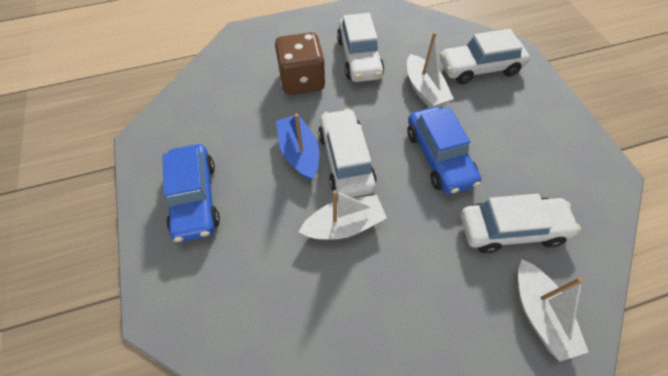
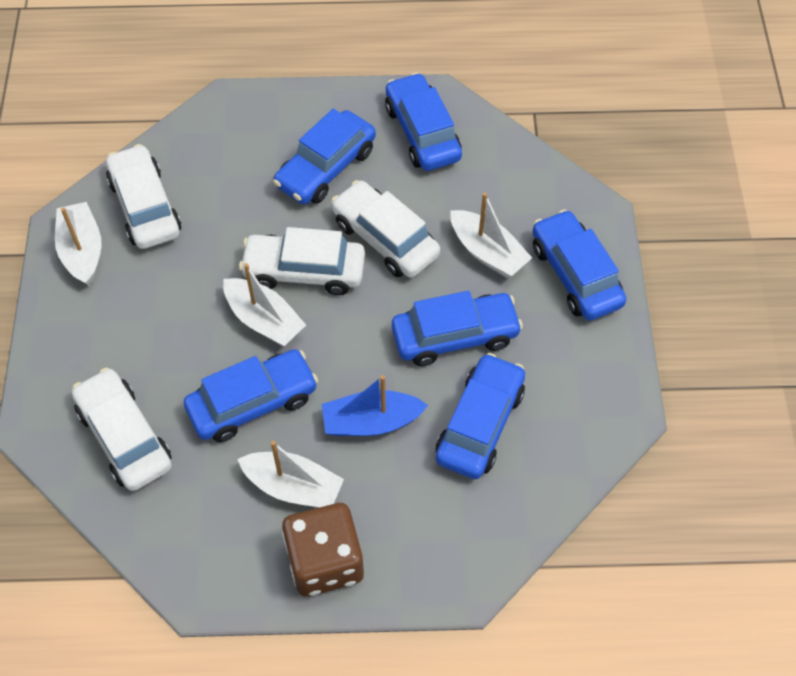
blue car: 2 -> 6
white boat: 3 -> 4

